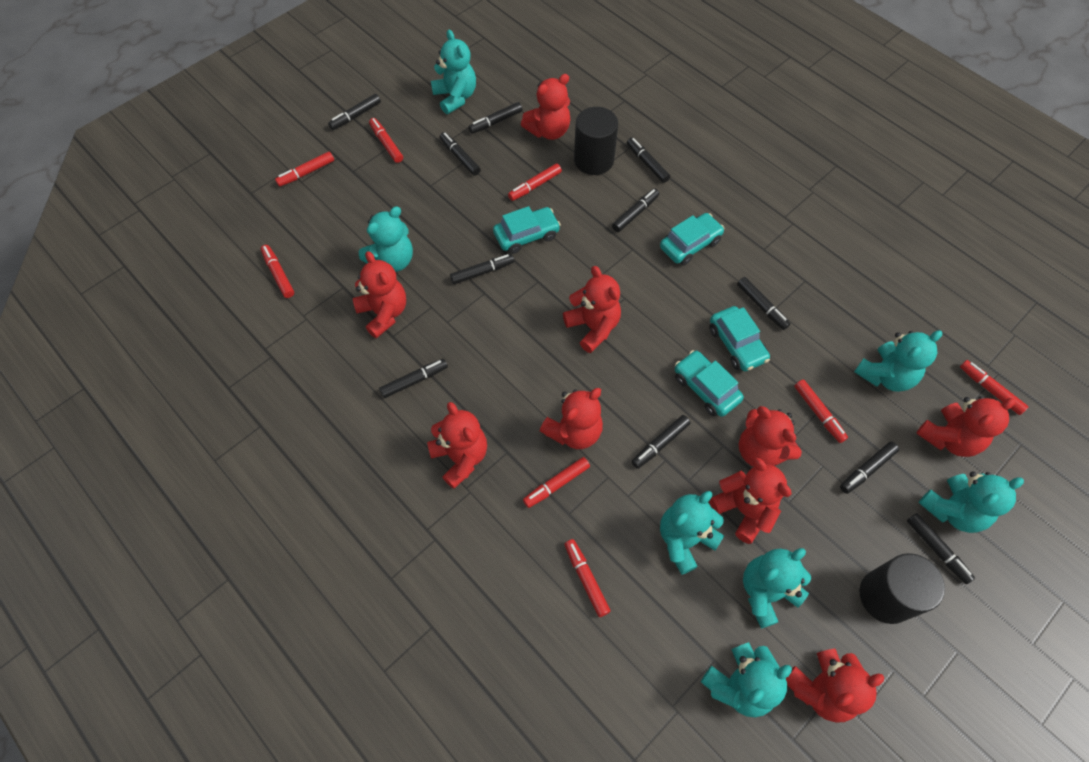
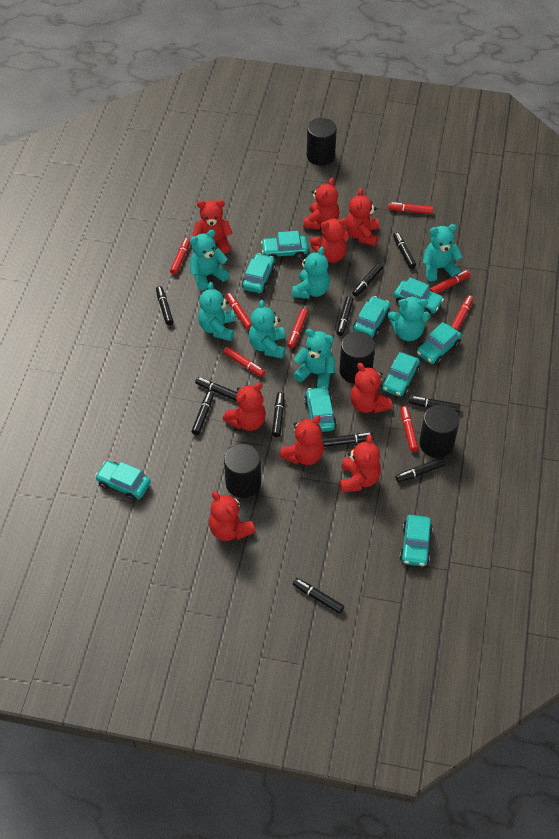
black cylinder: 2 -> 4
turquoise car: 4 -> 9

